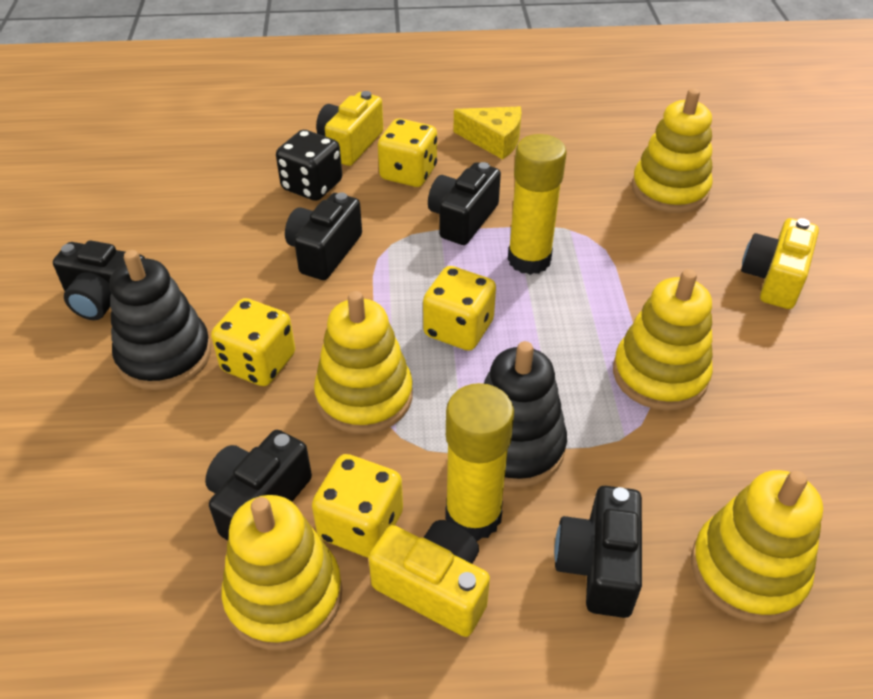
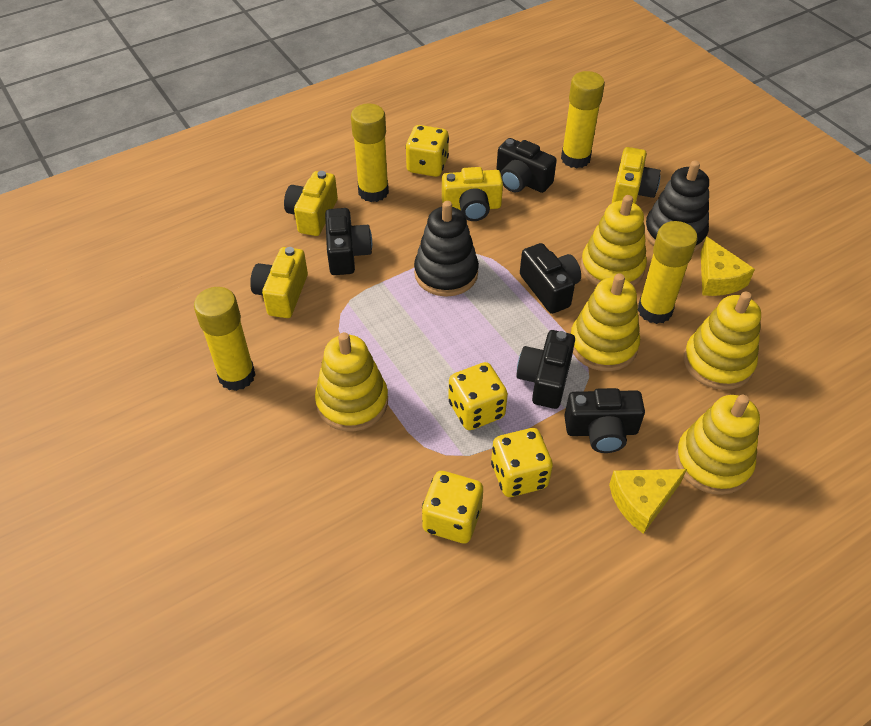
black dice: 1 -> 0
yellow camera: 3 -> 4
yellow cheese: 1 -> 2
yellow glue stick: 2 -> 4

